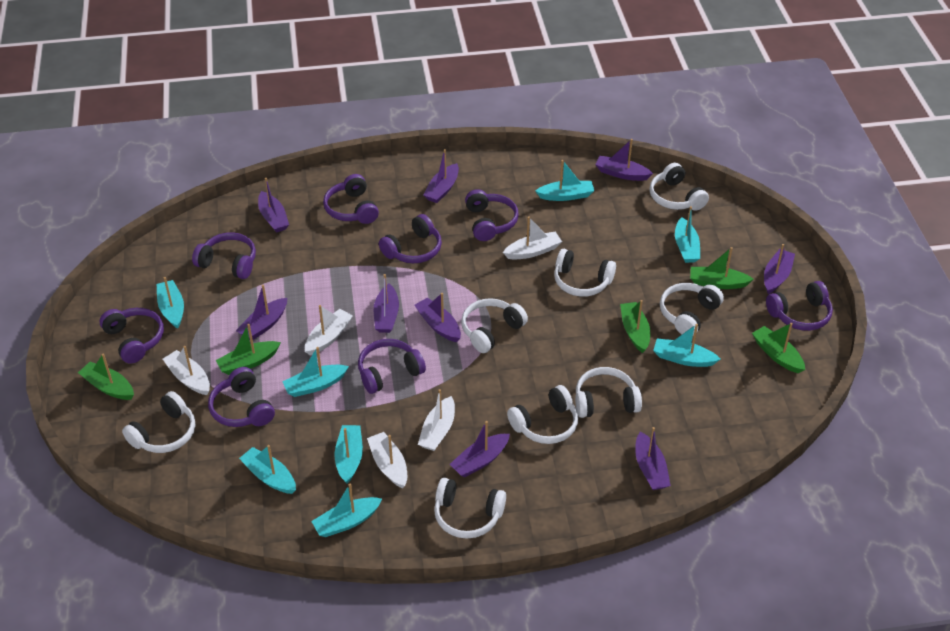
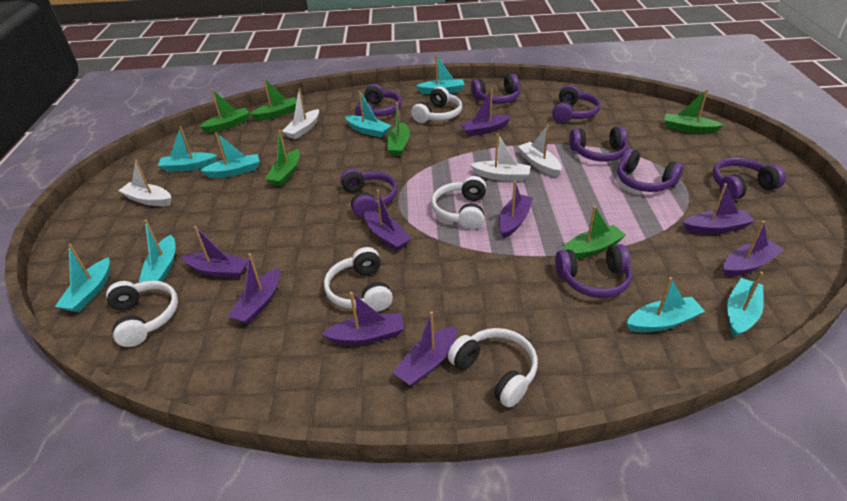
green boat: 5 -> 6
white boat: 5 -> 4
white headphones: 8 -> 5

